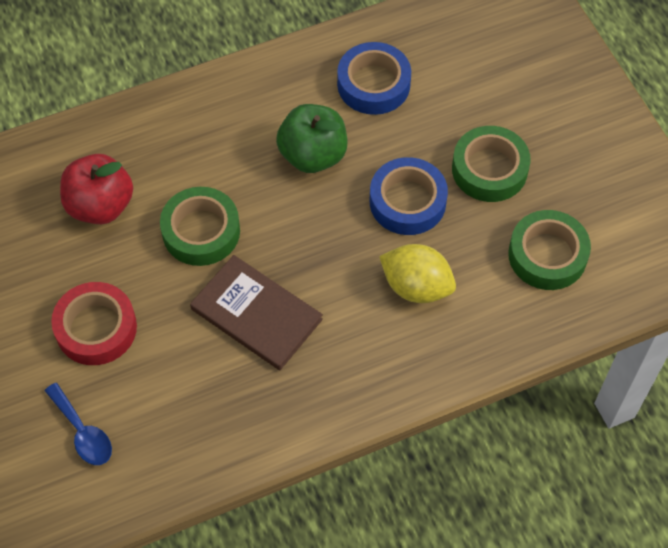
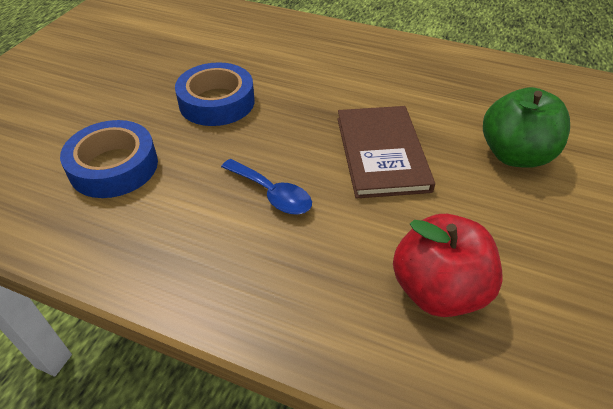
green tape: 3 -> 0
red tape: 1 -> 0
yellow lemon: 1 -> 0

